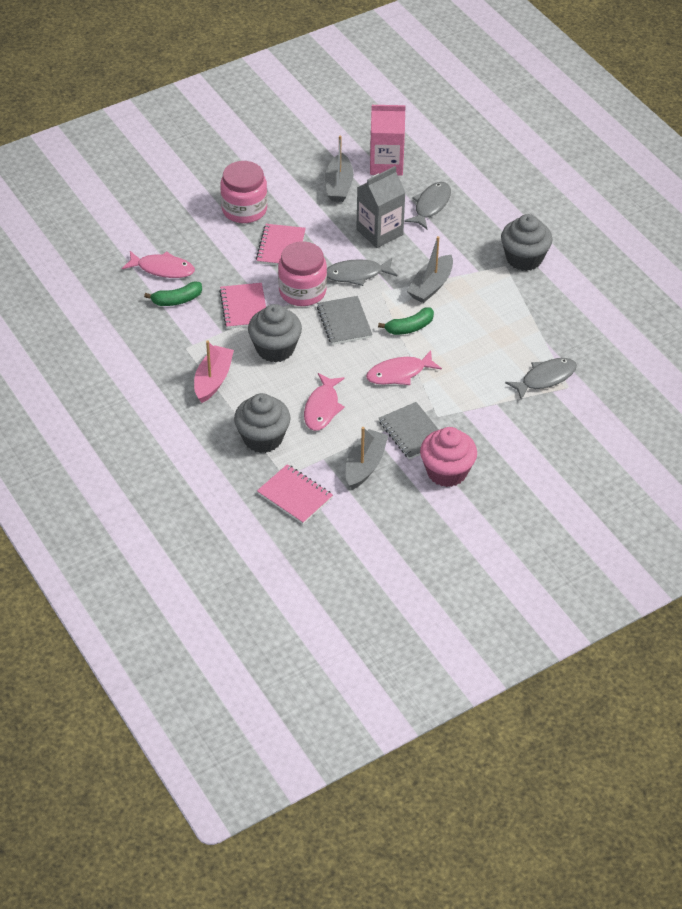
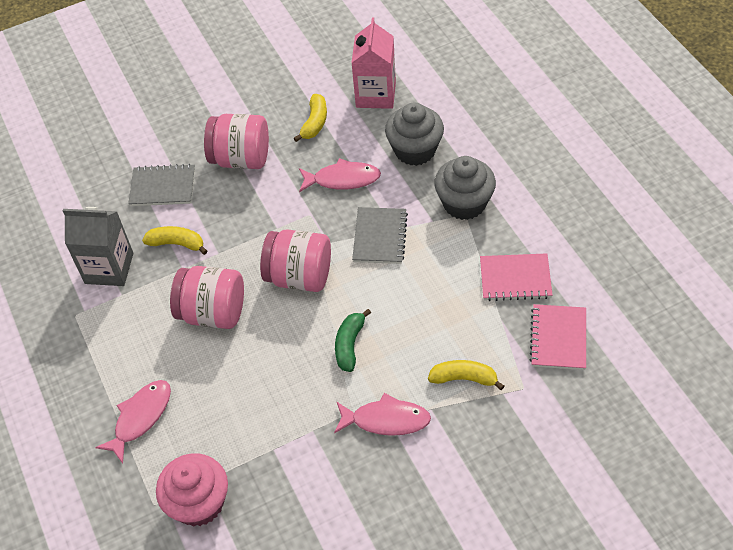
green banana: 2 -> 1
grey boat: 3 -> 0
grey cupcake: 3 -> 2
grey fish: 3 -> 0
pink boat: 1 -> 0
pink jar: 2 -> 3
pink notebook: 3 -> 2
yellow banana: 0 -> 3

